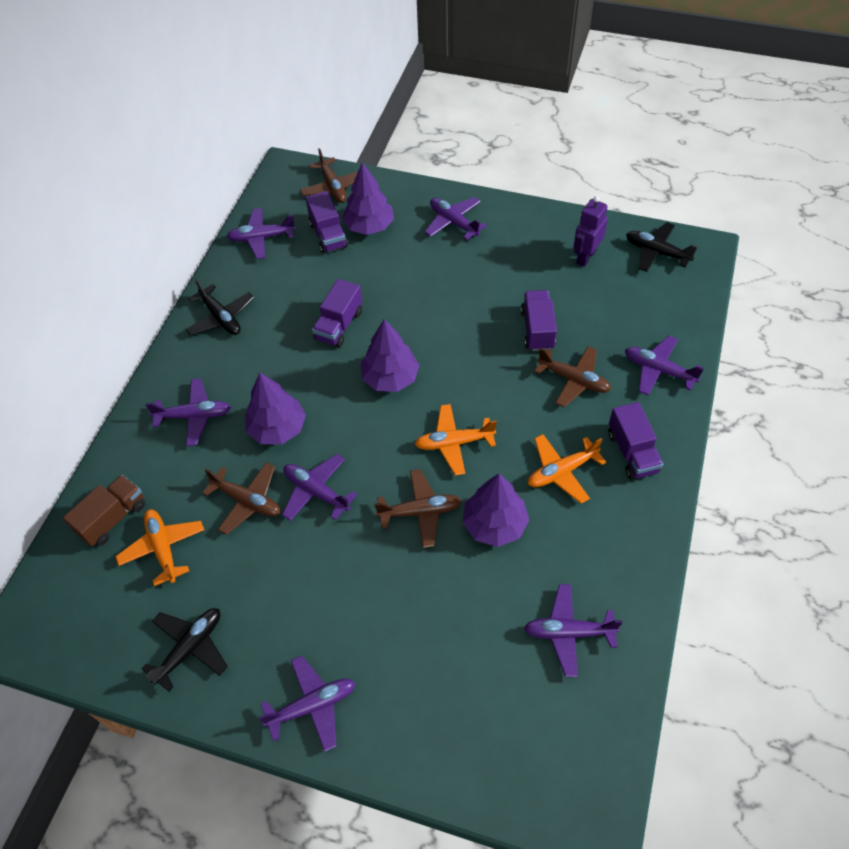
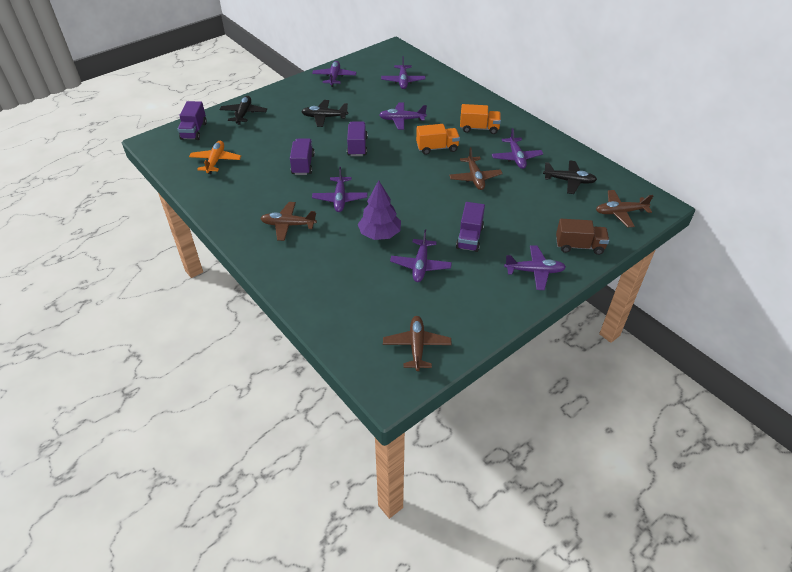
orange plane: 3 -> 1
orange truck: 0 -> 2
purple robot: 1 -> 0
purple tree: 4 -> 1

